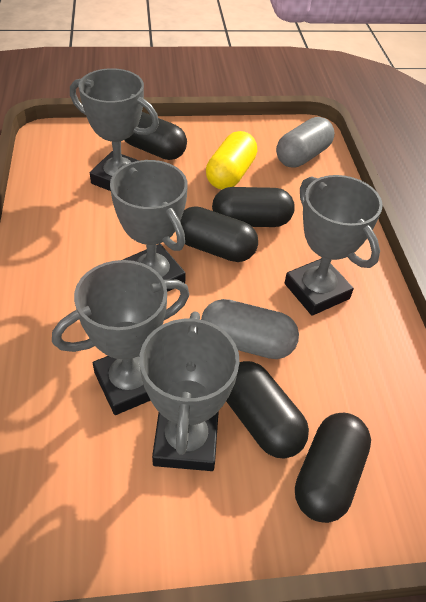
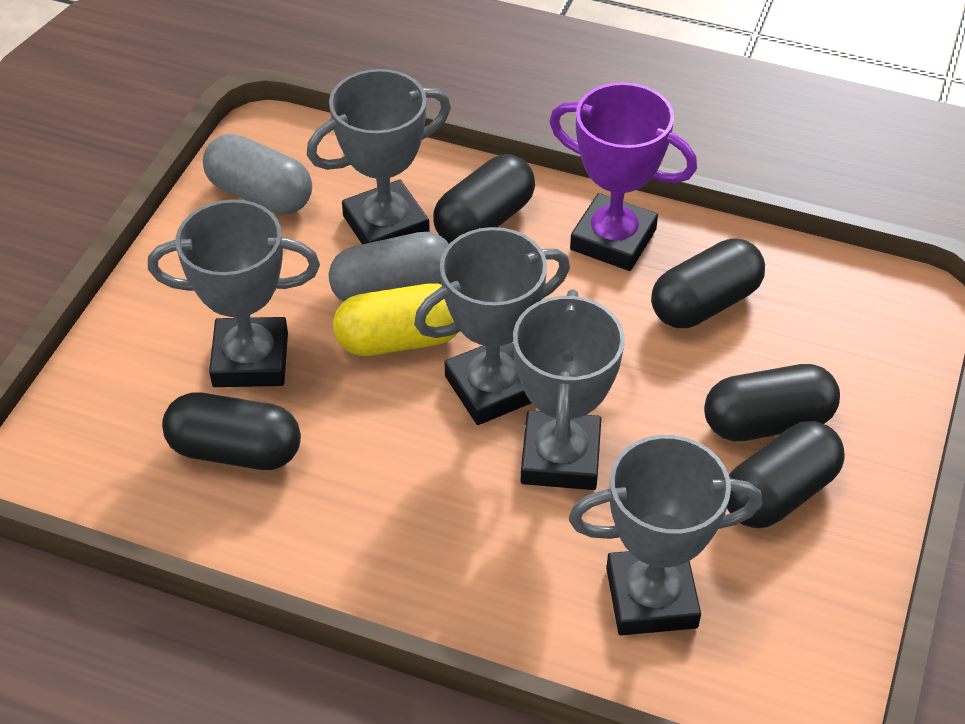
purple trophy: 0 -> 1

